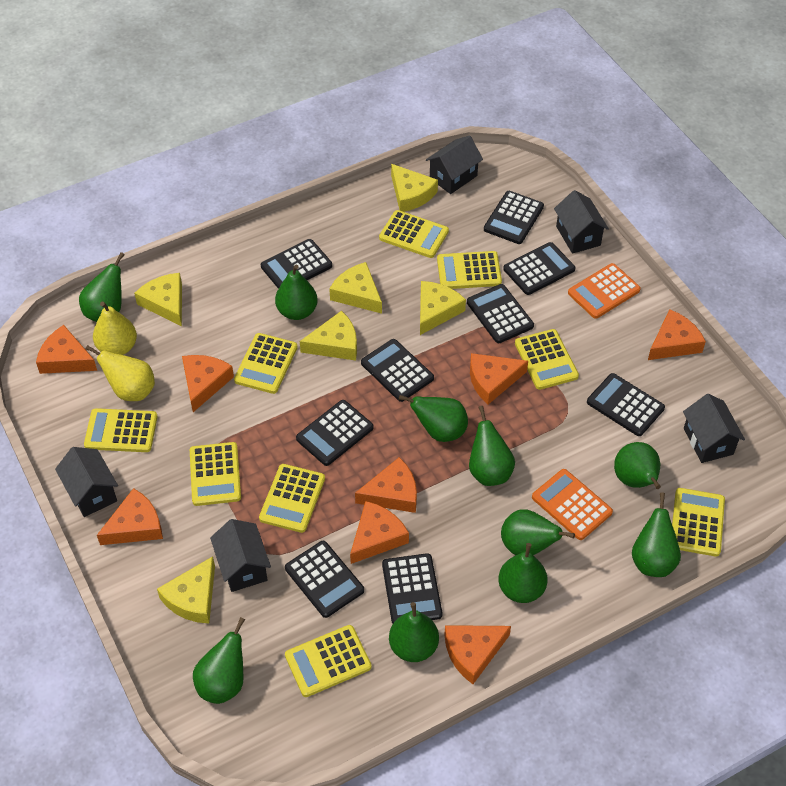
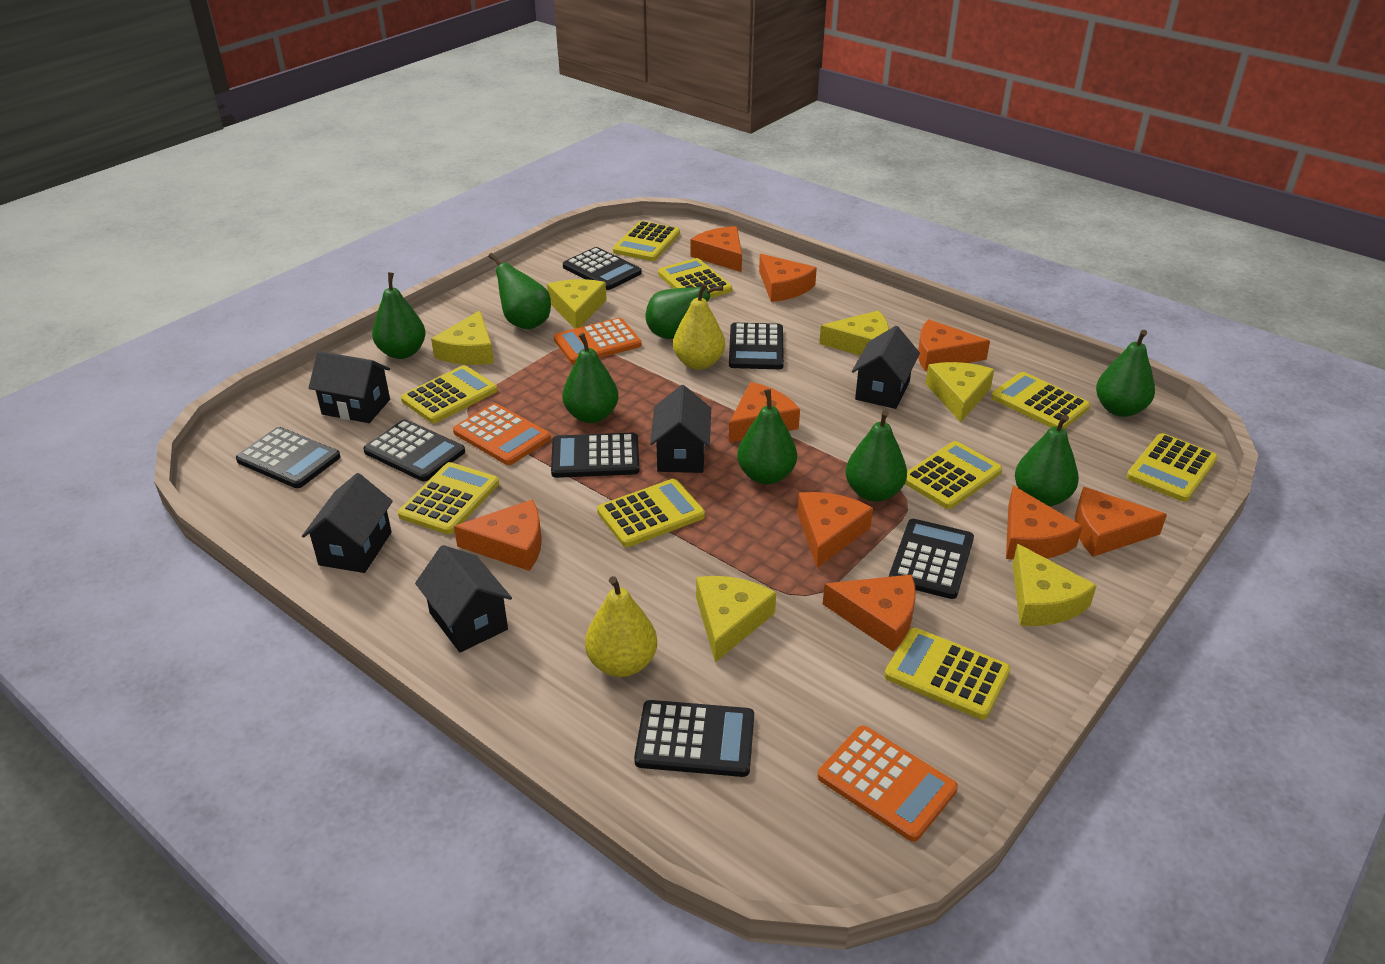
black calculator: 9 -> 7
green pear: 10 -> 8
orange calculator: 2 -> 3
orange cheese: 8 -> 9

